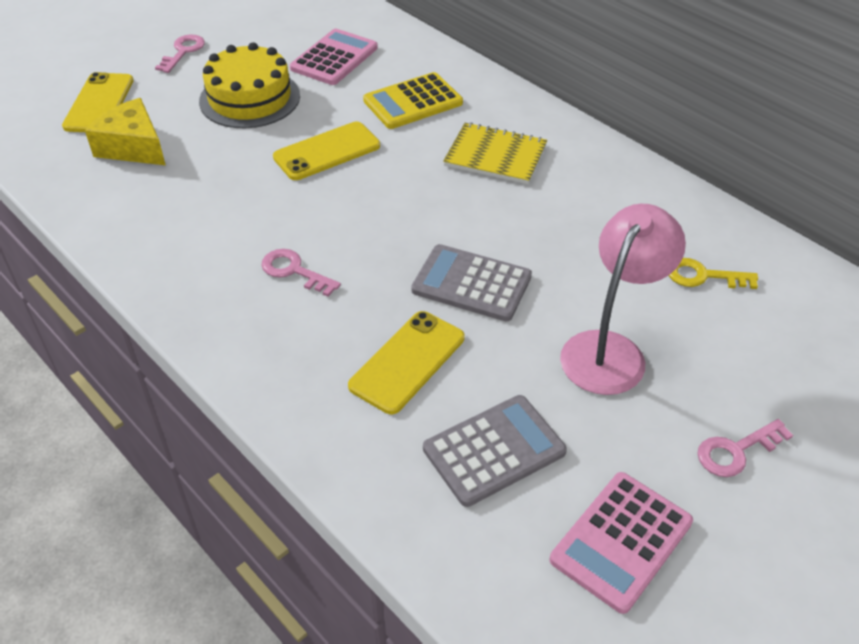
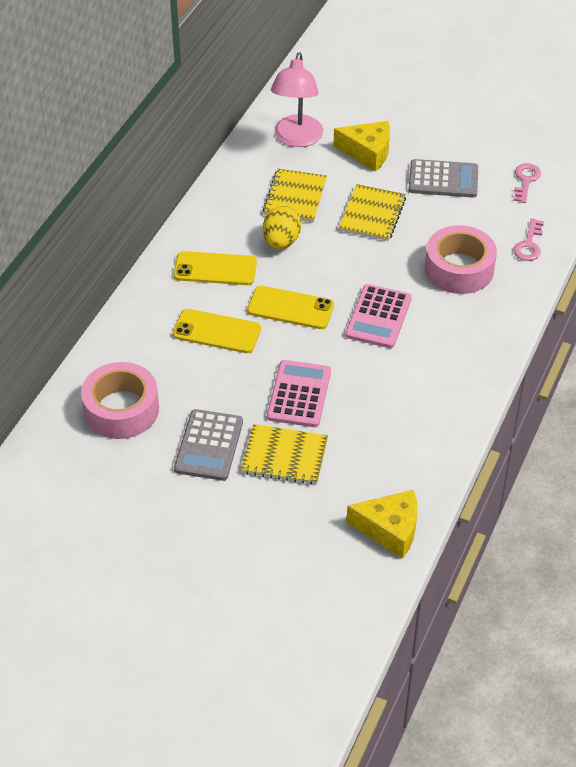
pink key: 3 -> 2
pink tape: 0 -> 2
yellow cake: 1 -> 0
yellow calculator: 1 -> 0
yellow cheese: 1 -> 2
yellow egg: 0 -> 1
yellow key: 1 -> 0
yellow notebook: 1 -> 3

